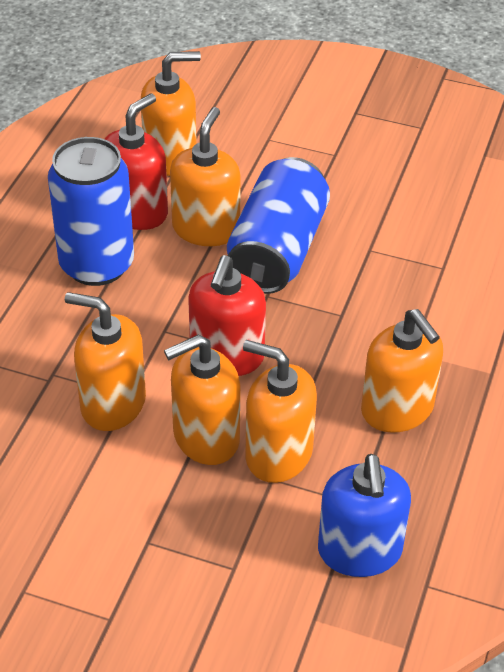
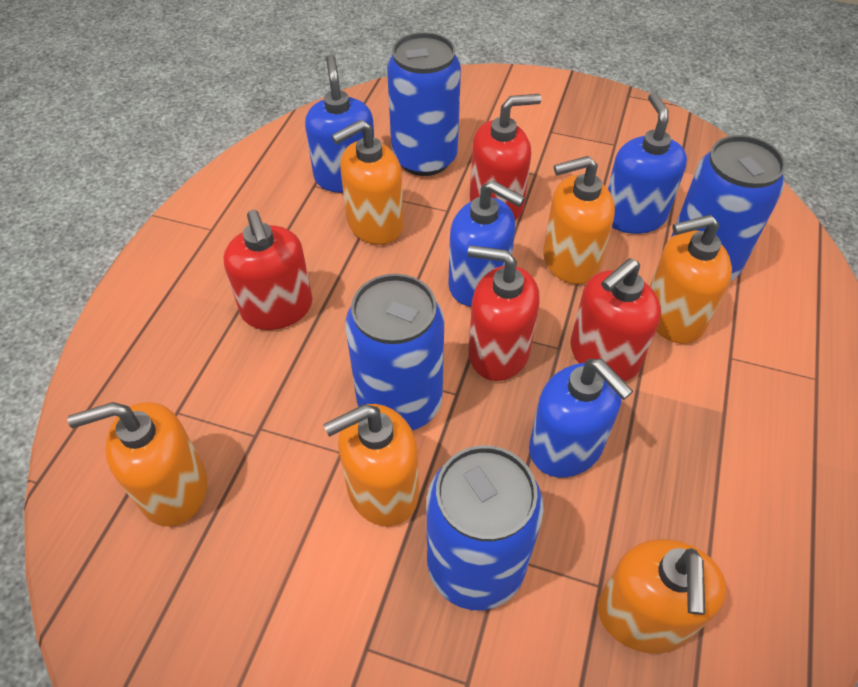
blue can: 2 -> 4
blue soap dispenser: 1 -> 4
red soap dispenser: 2 -> 4

